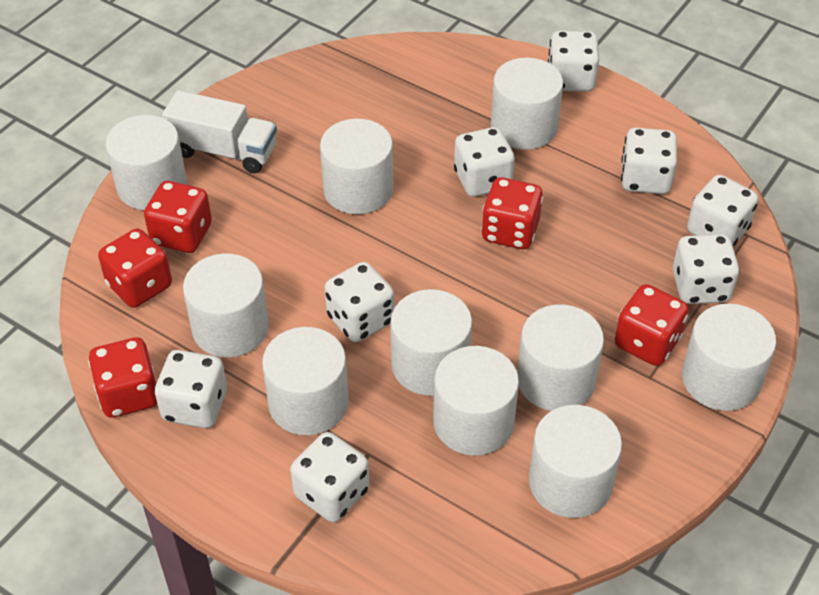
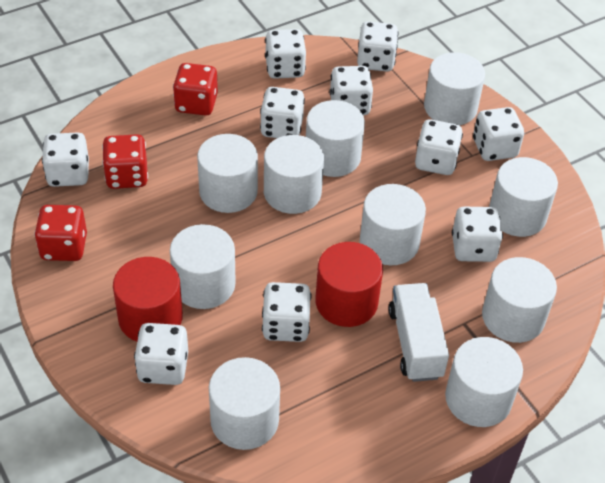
red cylinder: 0 -> 2
red dice: 5 -> 3
white dice: 8 -> 10

